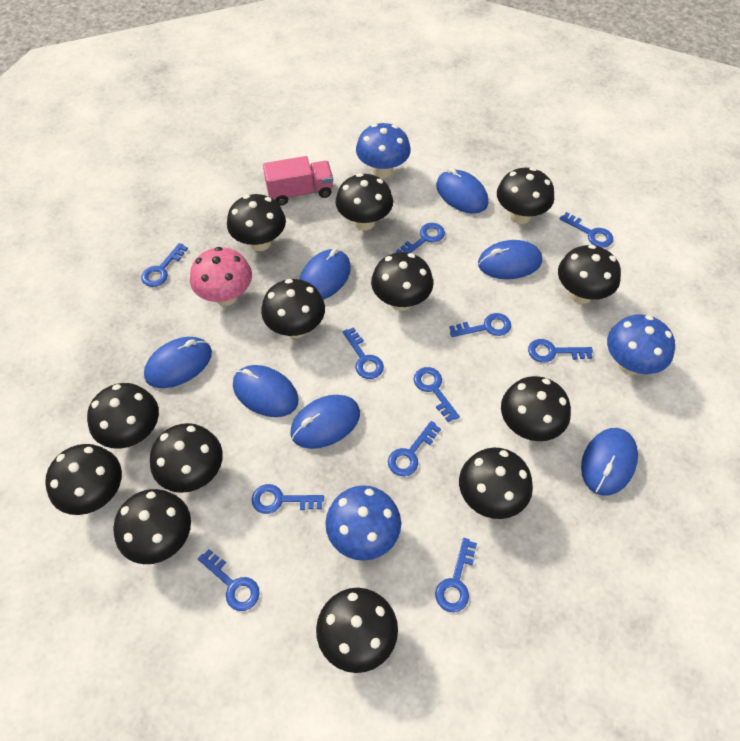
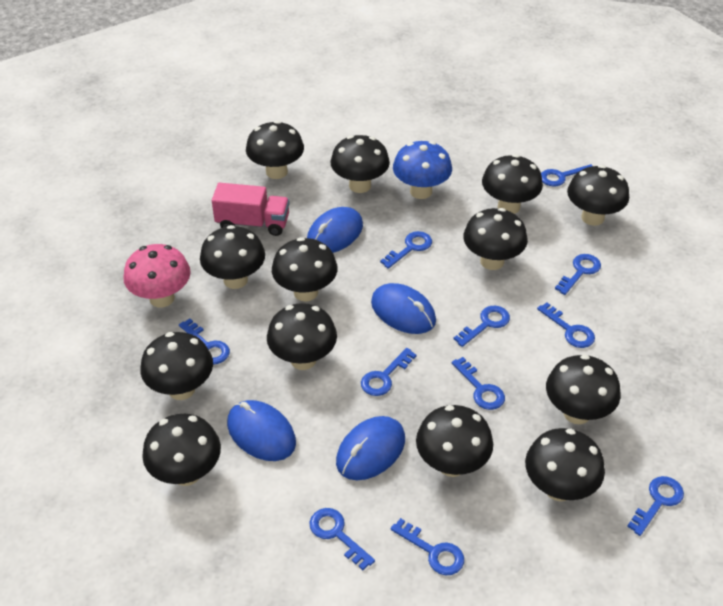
blue mouse: 7 -> 4
blue mushroom: 3 -> 1

